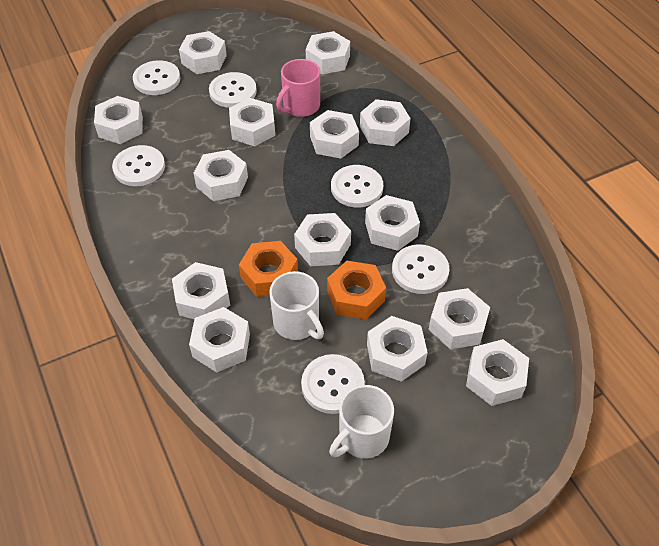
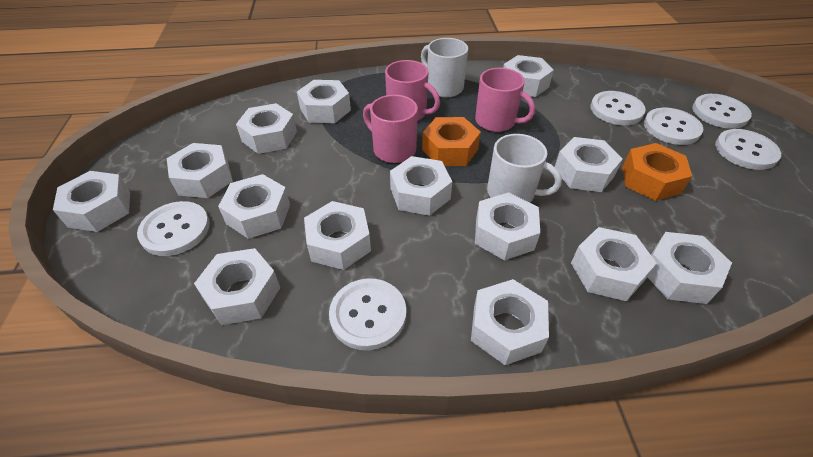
pink mug: 1 -> 3

